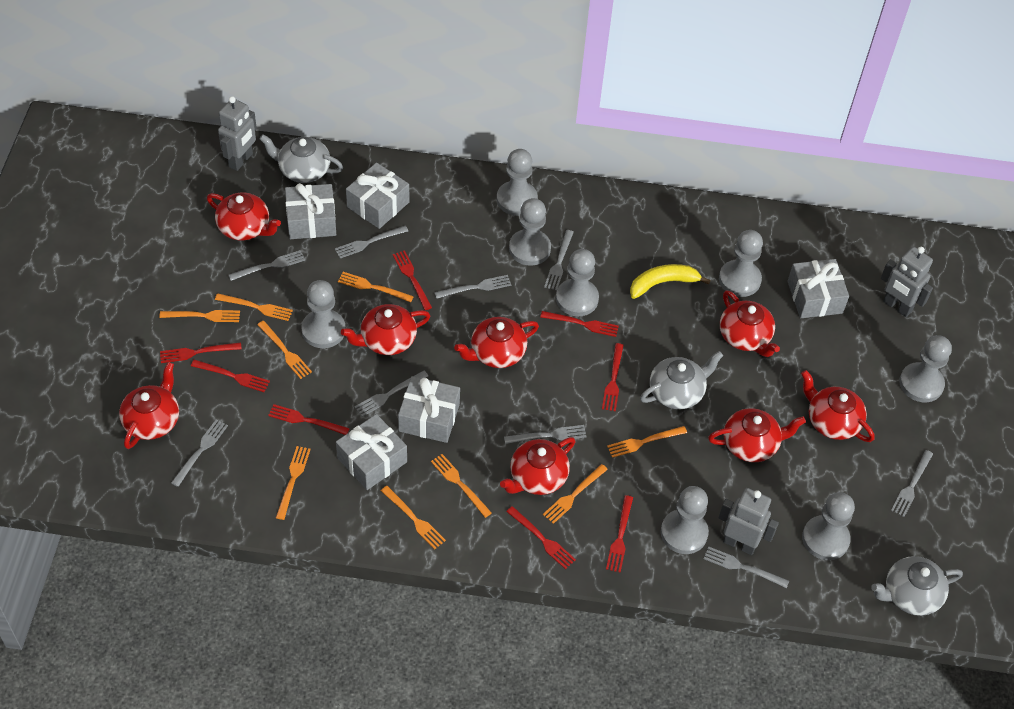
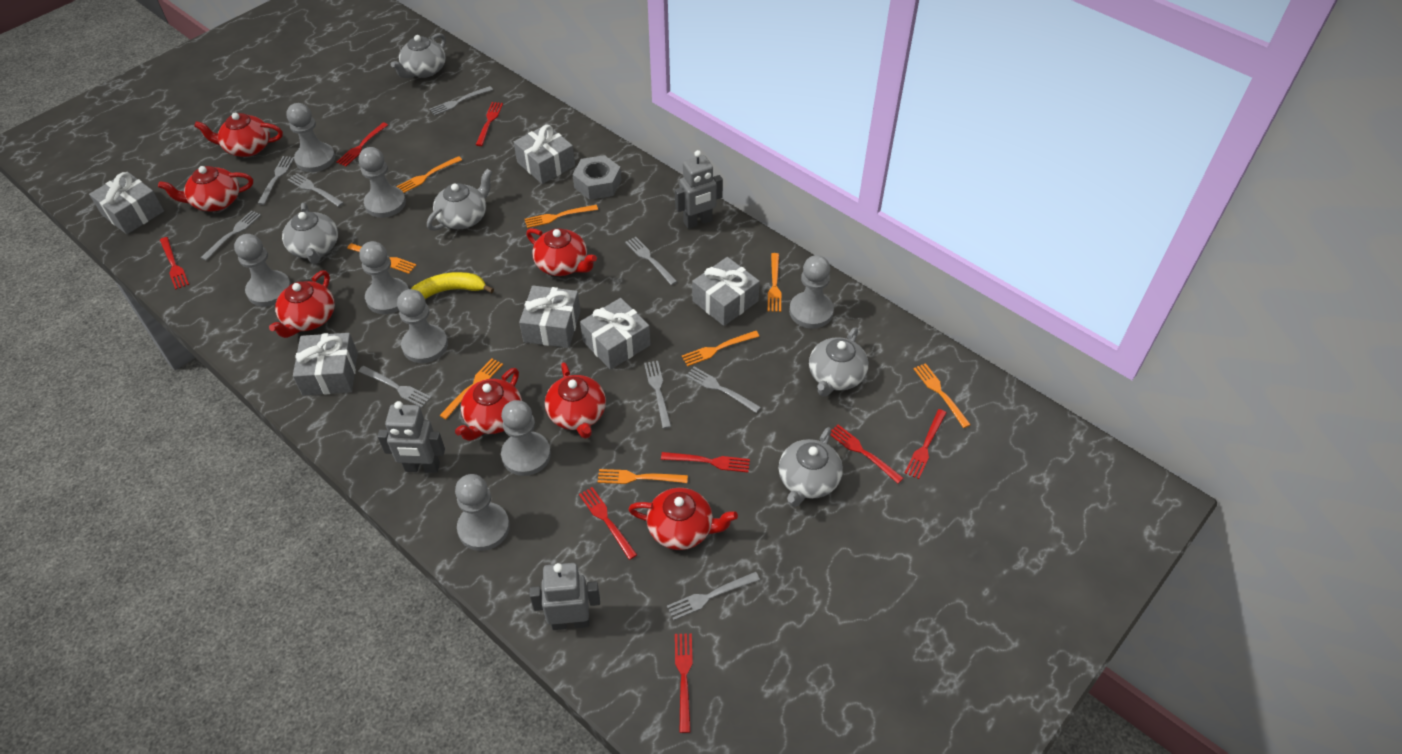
grey gift: 5 -> 6
grey nut: 0 -> 1
grey teapot: 3 -> 5
orange fork: 9 -> 8
red teapot: 8 -> 7

